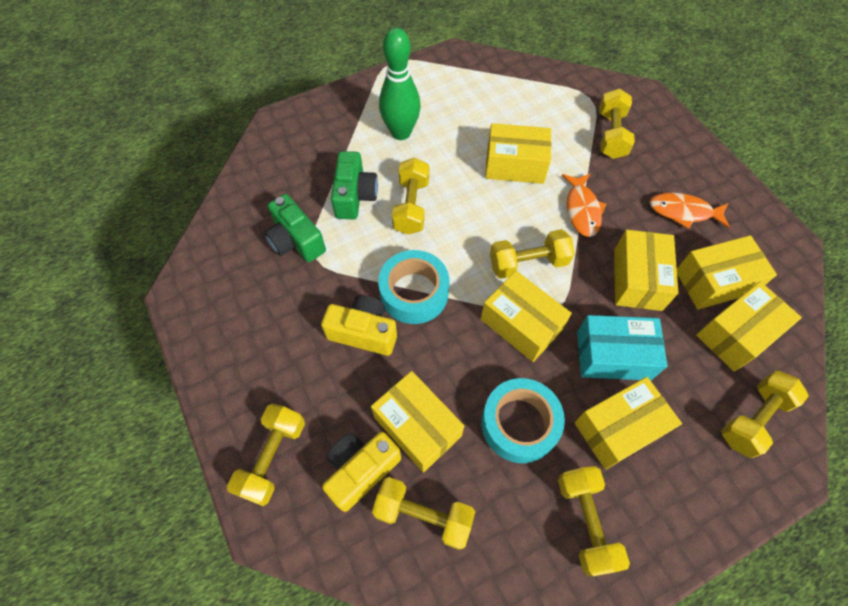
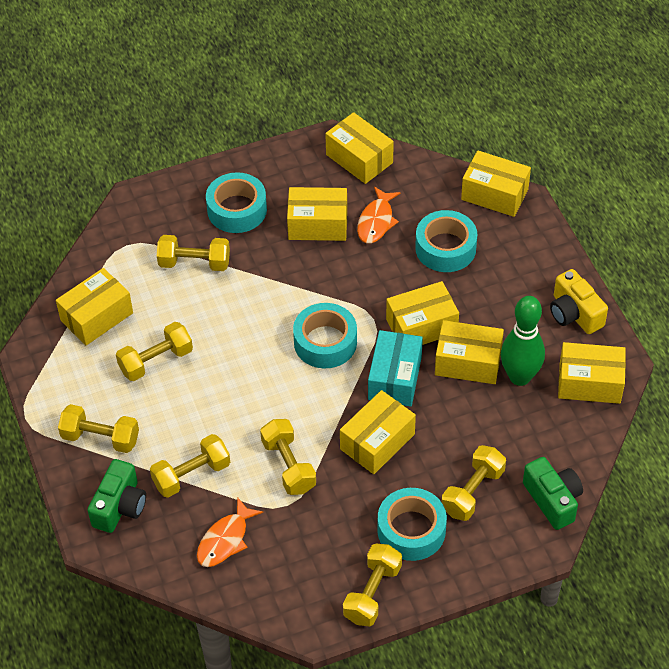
turquoise tape: 2 -> 4
yellow box: 7 -> 8
yellow camera: 2 -> 1

